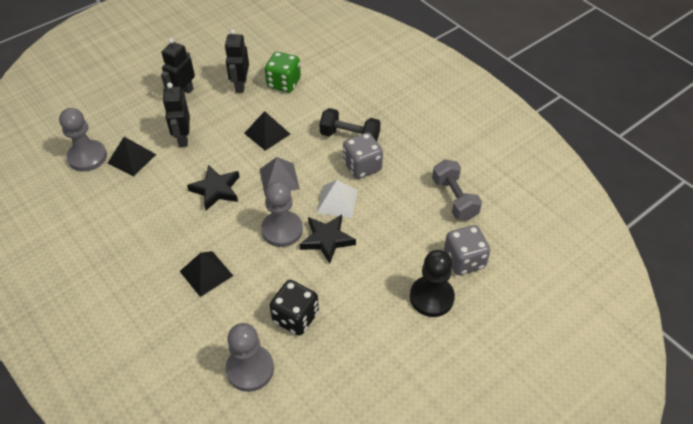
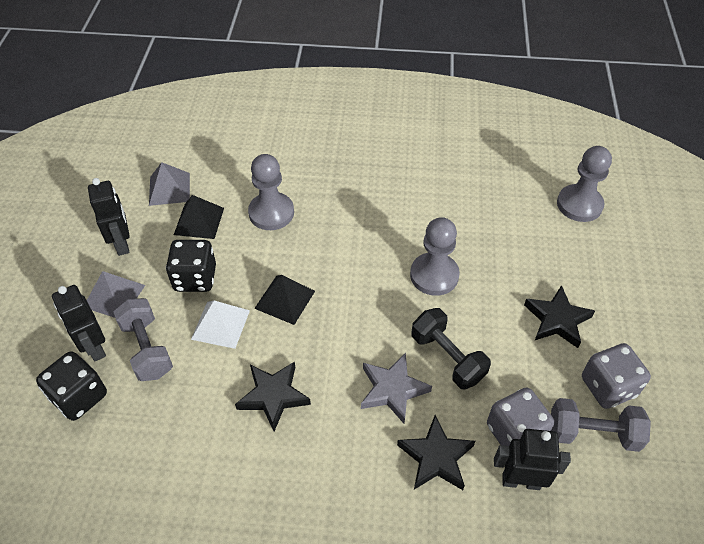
black dice: 1 -> 2
black pawn: 1 -> 0
black pyramid: 3 -> 2
black star: 2 -> 3
green dice: 1 -> 0
grey dumbbell: 1 -> 2
grey pyramid: 1 -> 2
grey star: 0 -> 1

